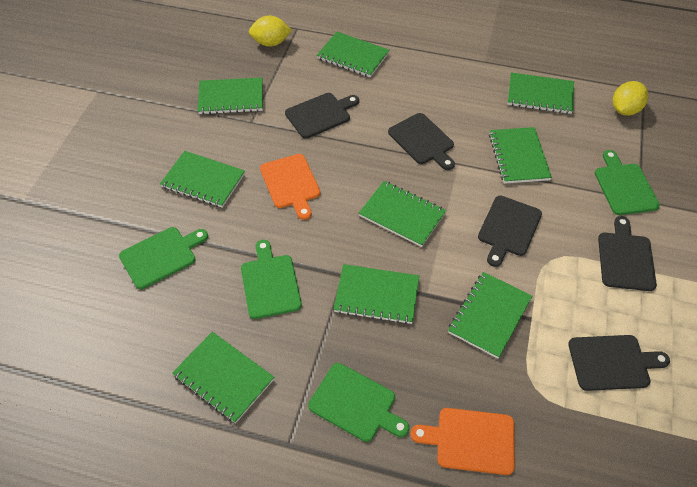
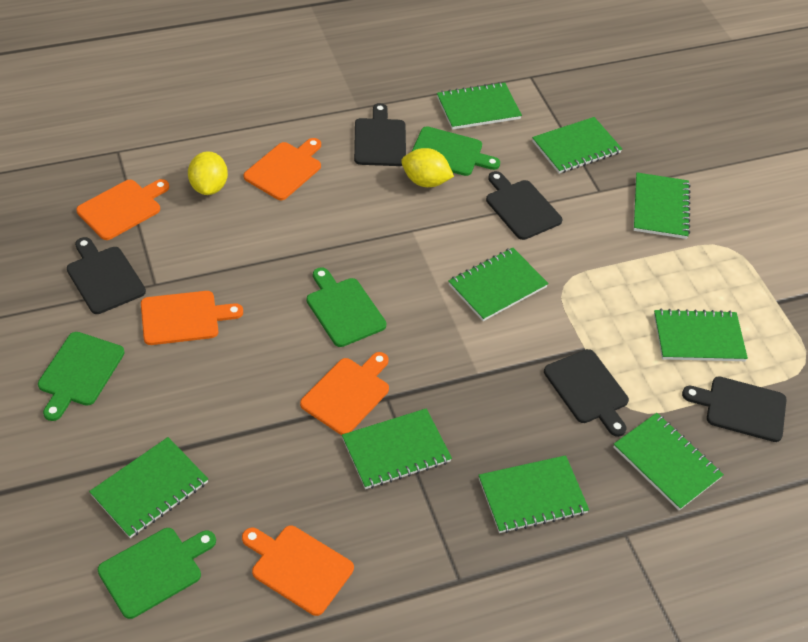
orange cutting board: 2 -> 5

